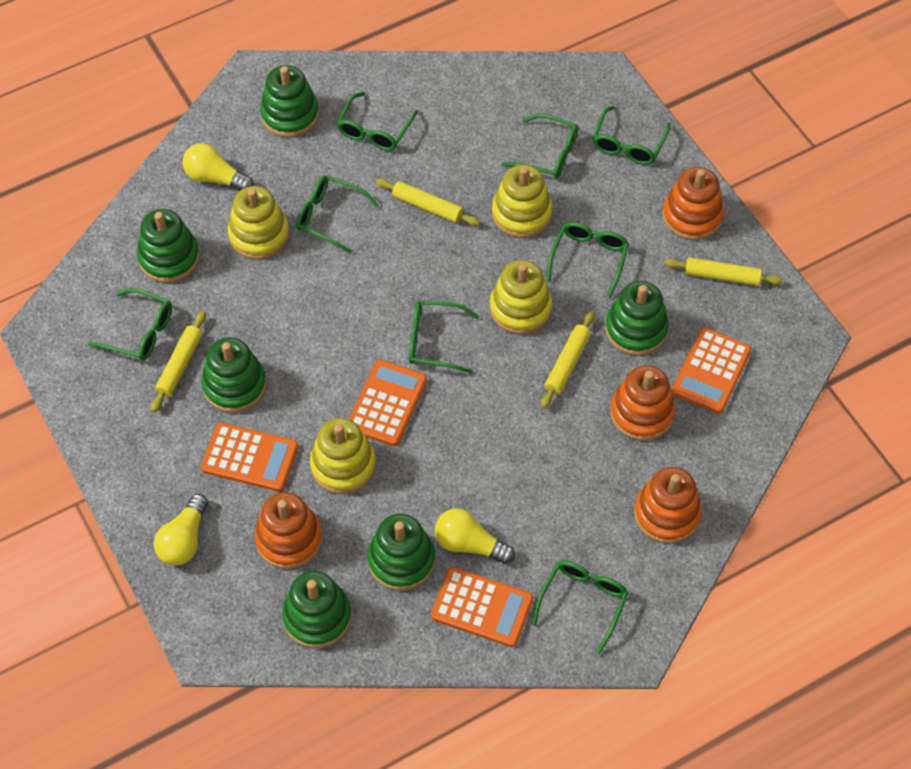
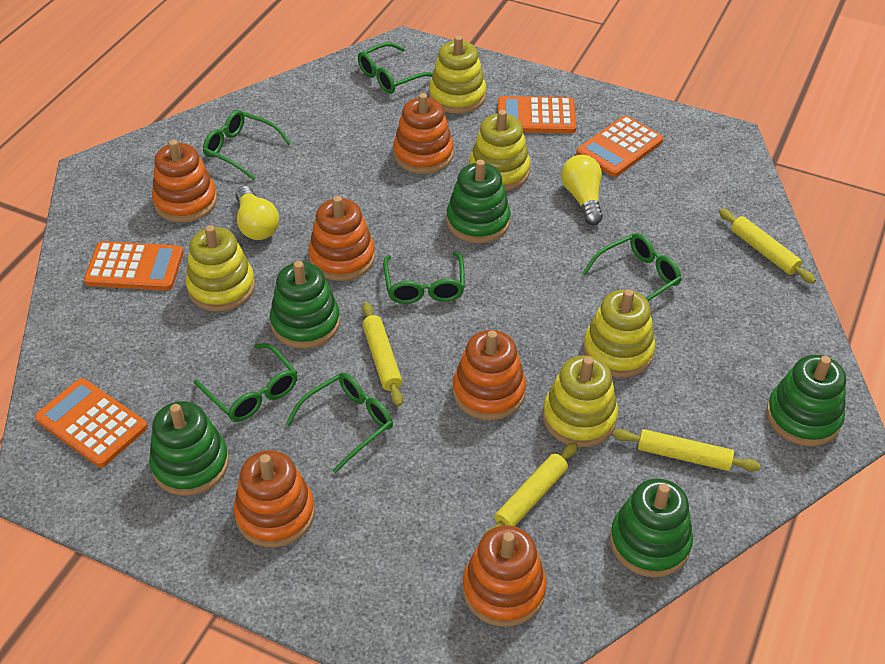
green glasses: 8 -> 6
green stacking toy: 6 -> 5
orange stacking toy: 4 -> 6
yellow light bulb: 3 -> 2
yellow stacking toy: 4 -> 5

